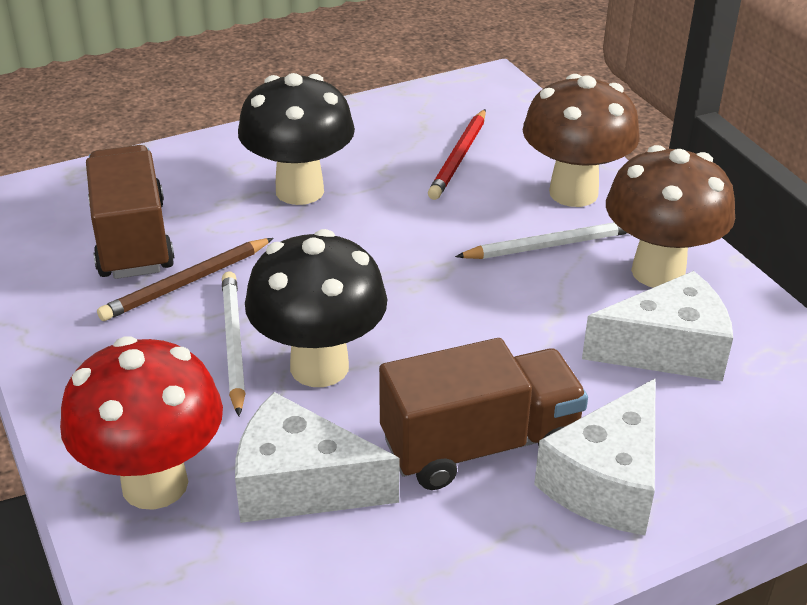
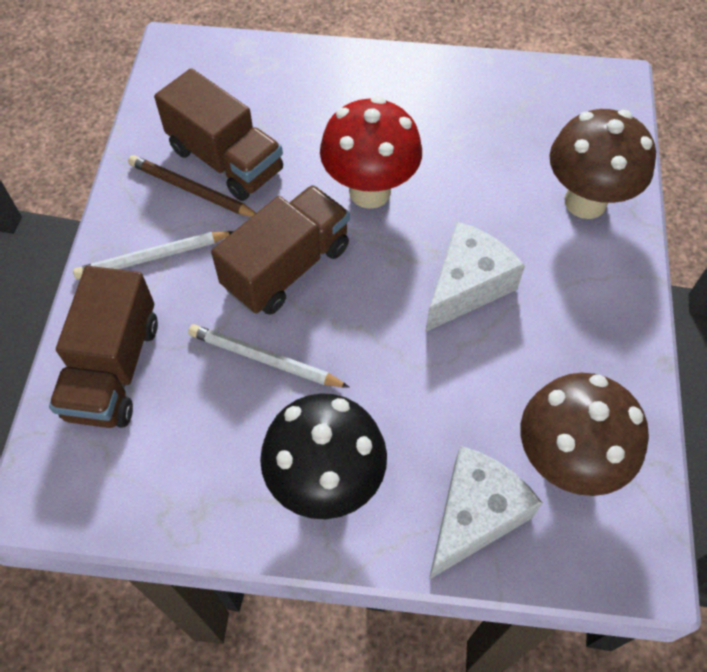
black mushroom: 2 -> 1
brown truck: 2 -> 3
red pencil: 1 -> 0
white cheese: 3 -> 2

